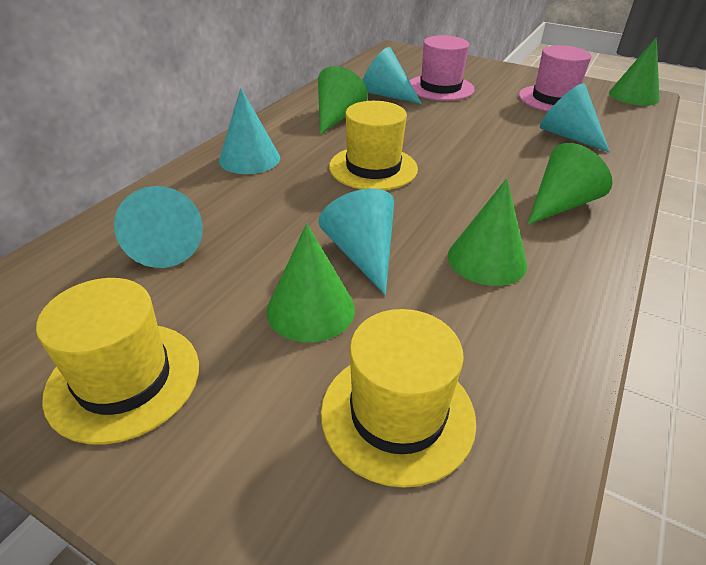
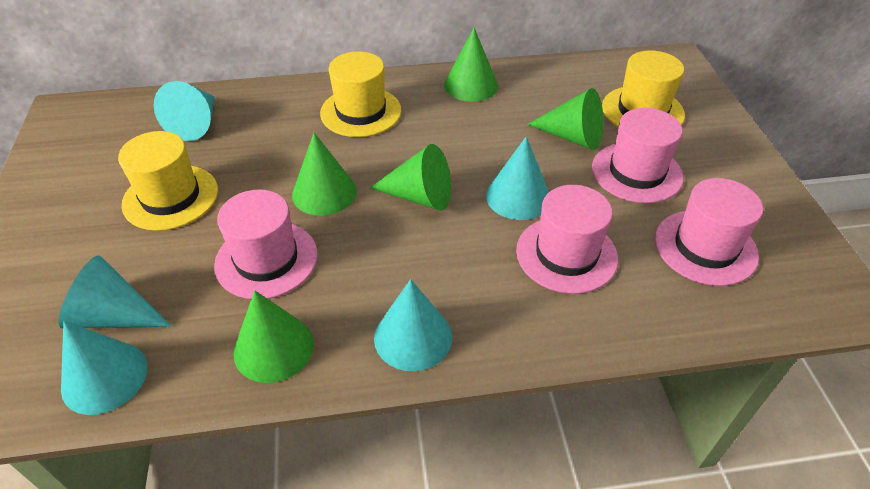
pink hat: 2 -> 4

